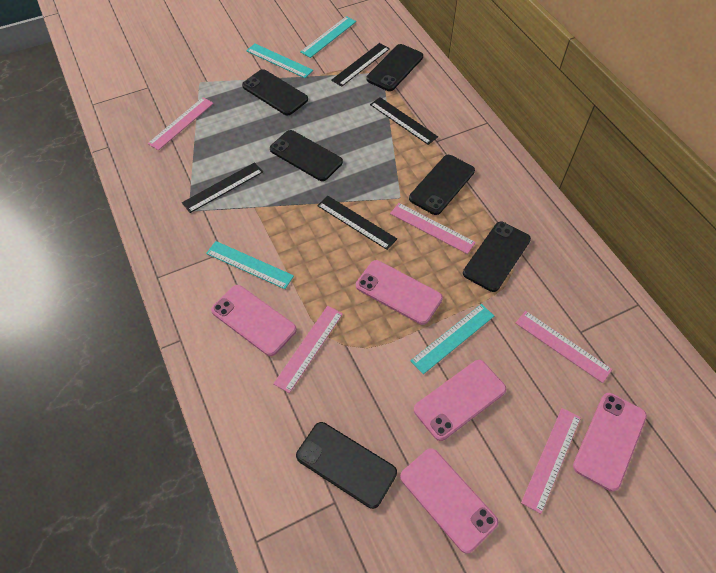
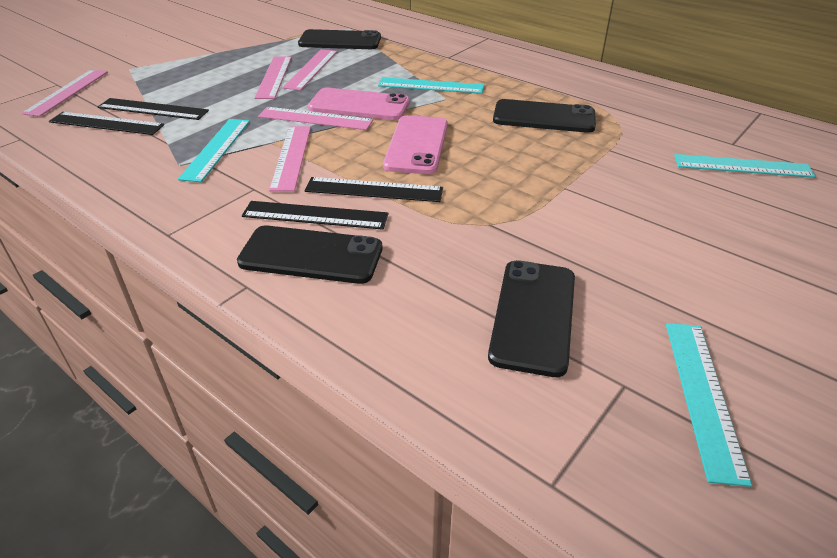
black phone: 6 -> 4
pink phone: 5 -> 2

